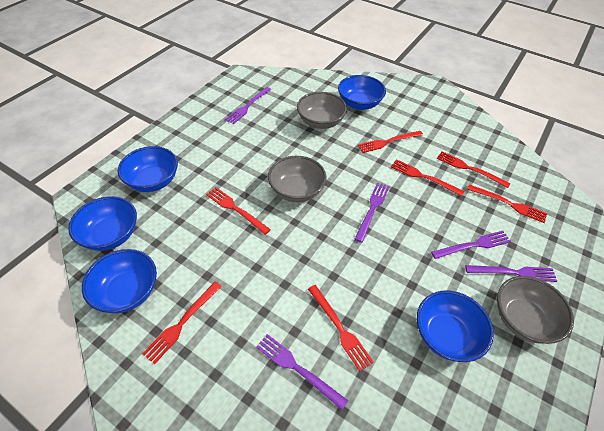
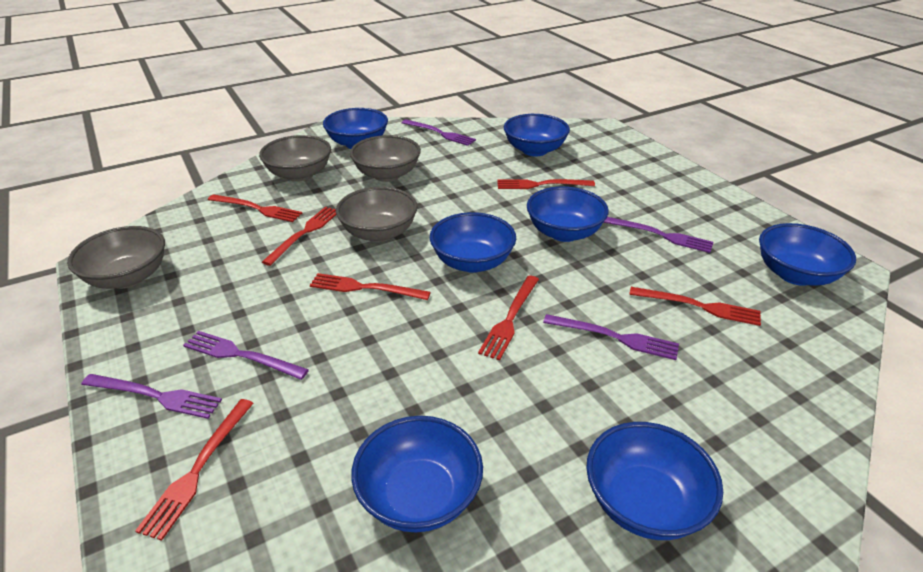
blue bowl: 5 -> 7
grey bowl: 3 -> 4

